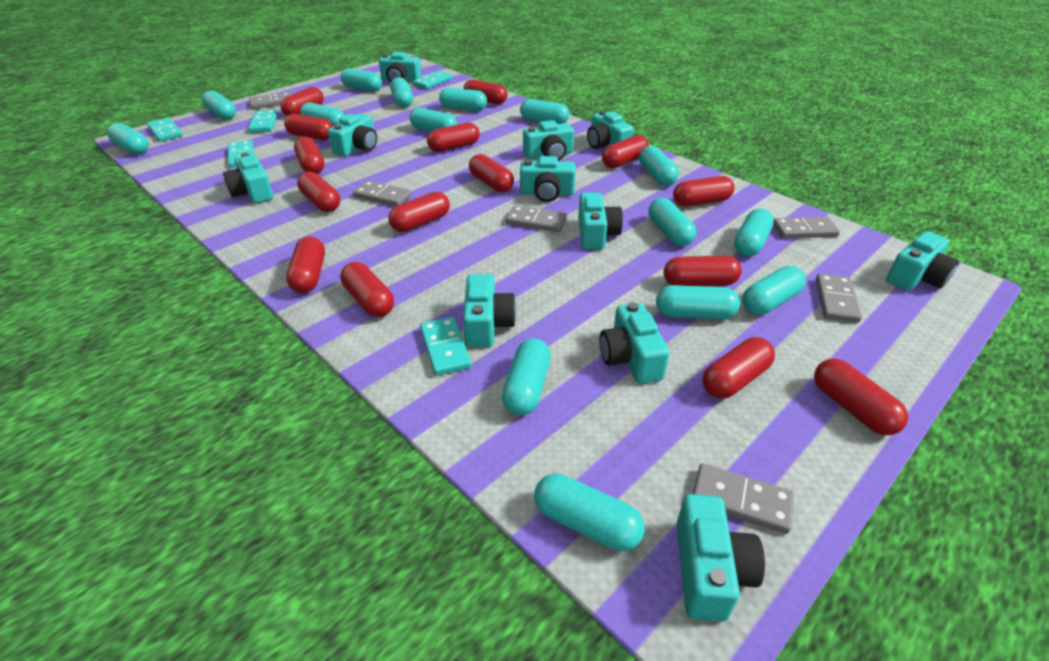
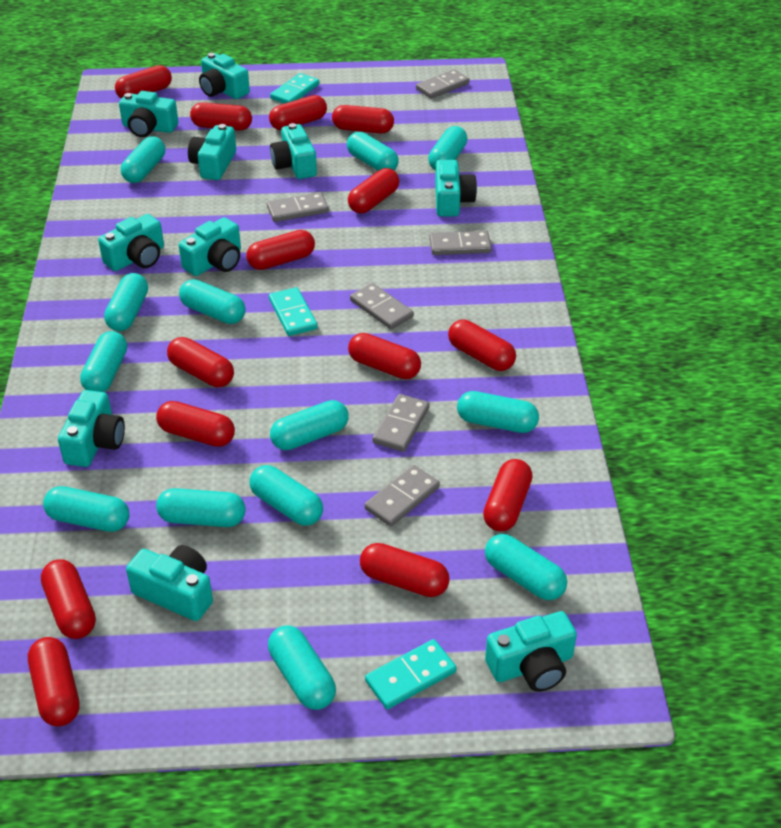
red capsule: 15 -> 14
turquoise camera: 11 -> 10
turquoise capsule: 15 -> 13
turquoise domino: 5 -> 3

